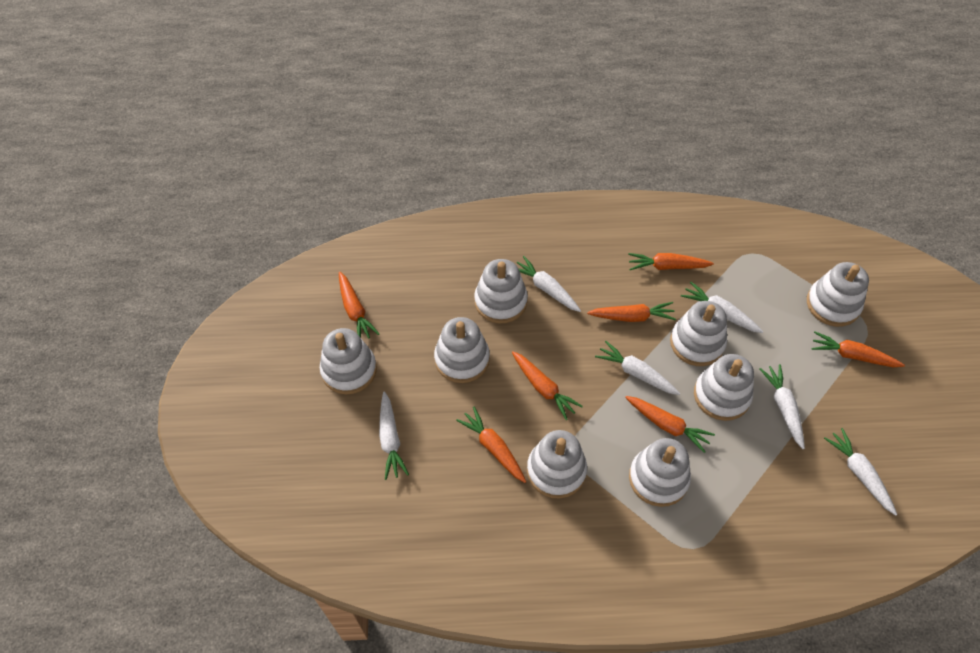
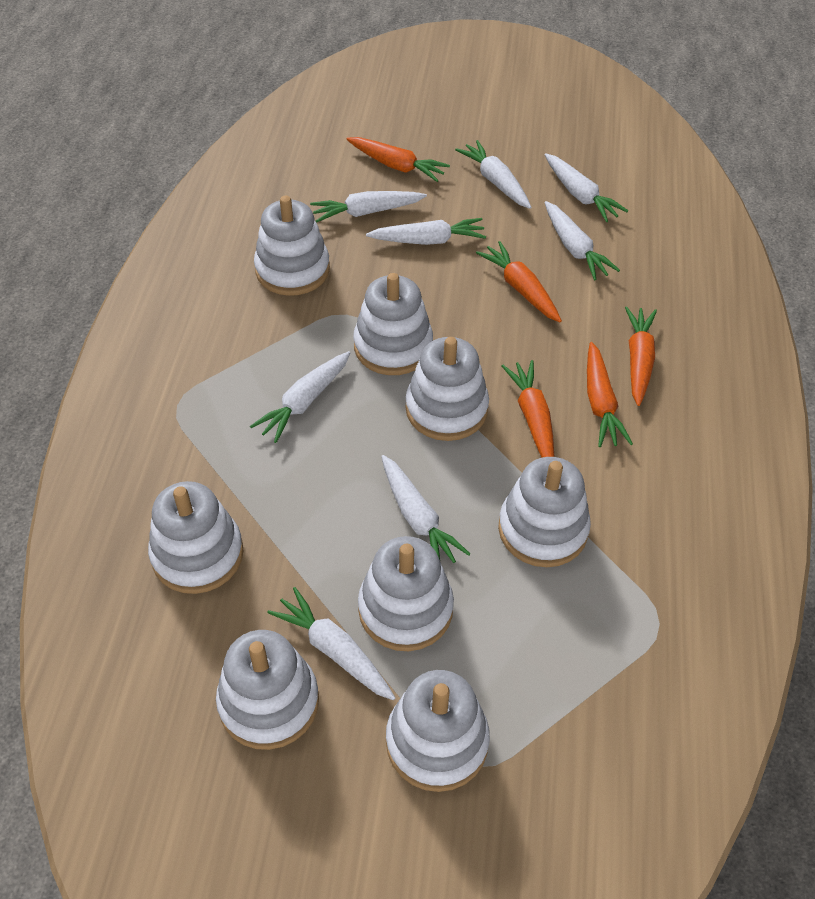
orange carrot: 7 -> 5
white carrot: 6 -> 8

